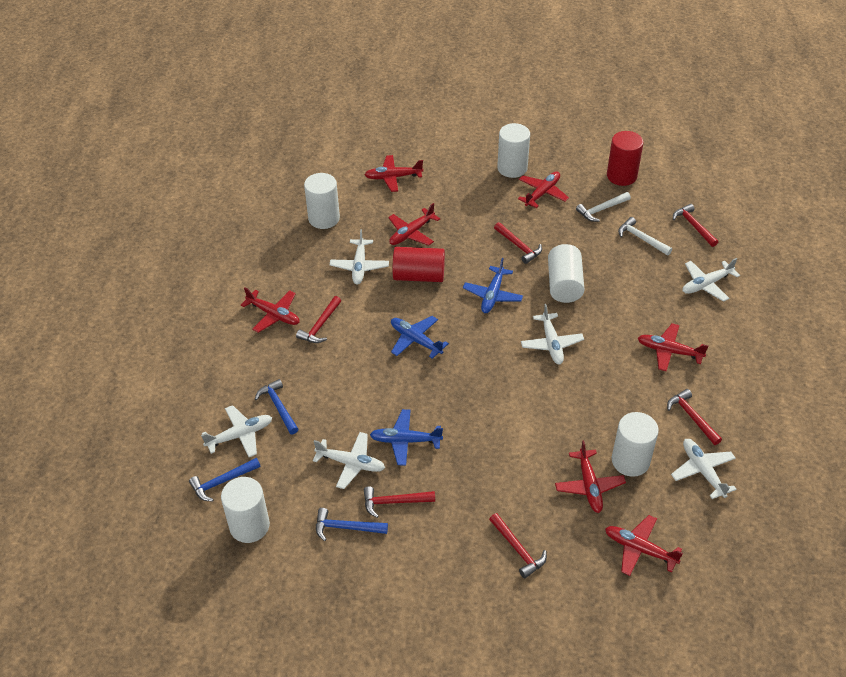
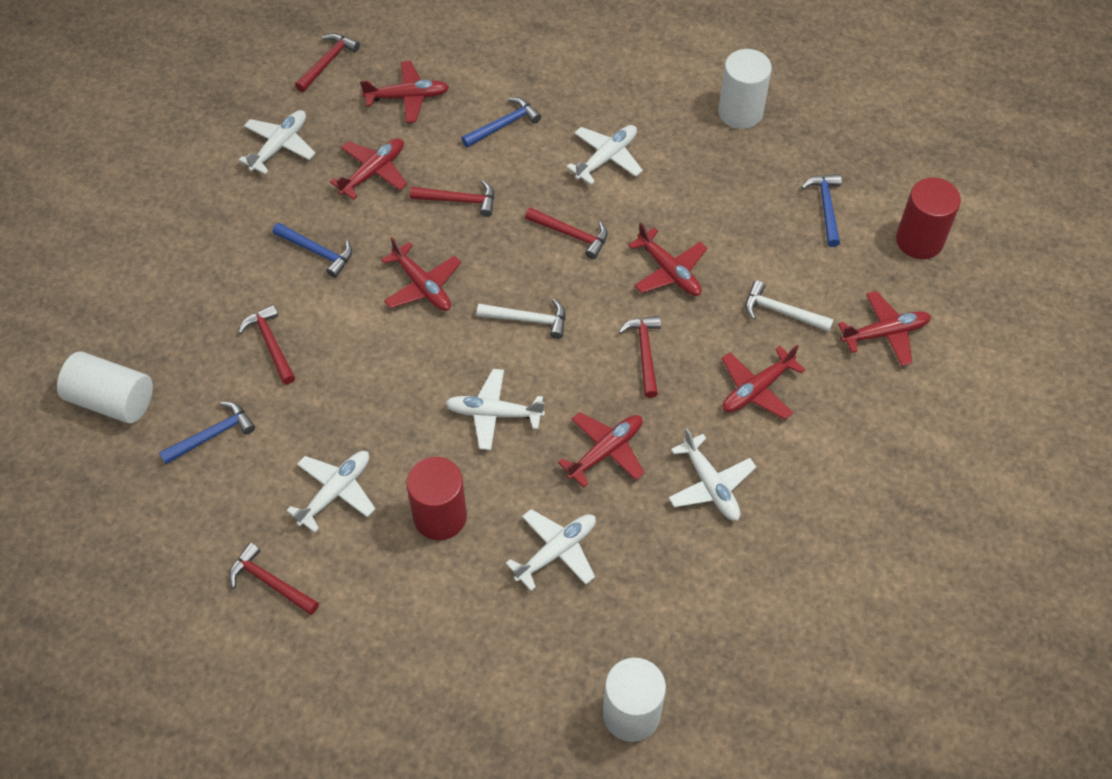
blue hammer: 3 -> 4
blue plane: 3 -> 0
white cylinder: 5 -> 3

